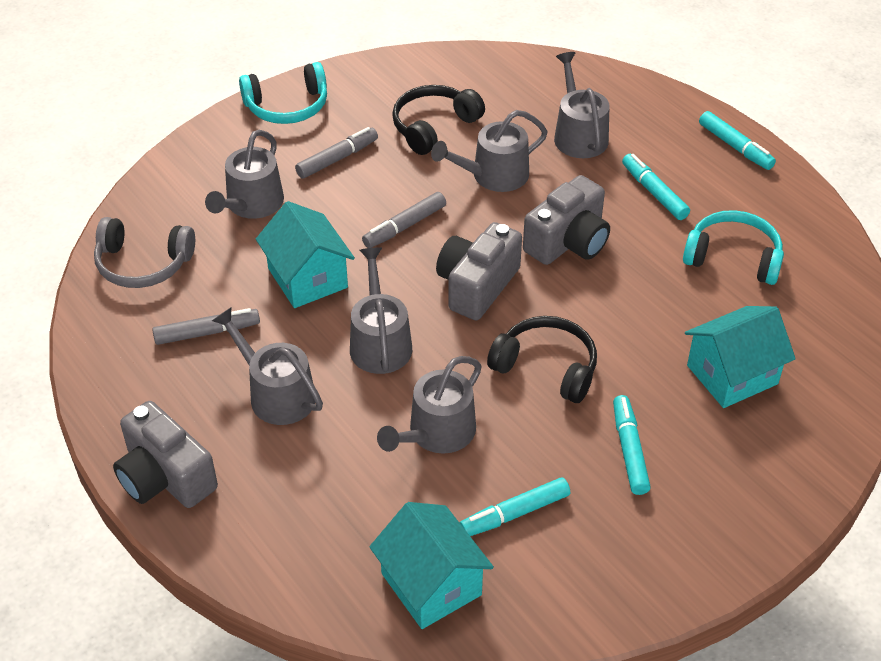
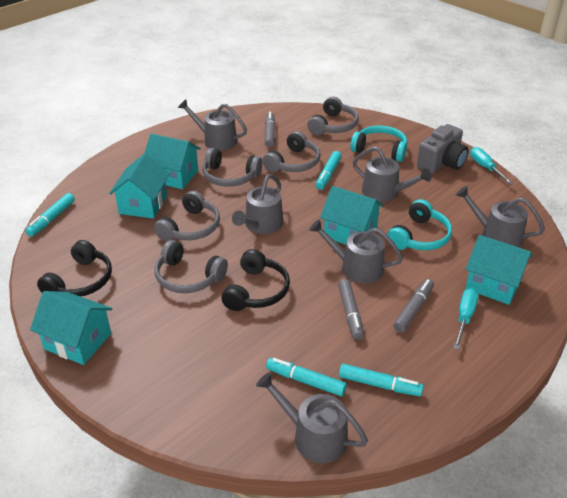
grey camera: 3 -> 1
grey headphones: 1 -> 5
turquoise house: 3 -> 5
turquoise screwdriver: 0 -> 2

